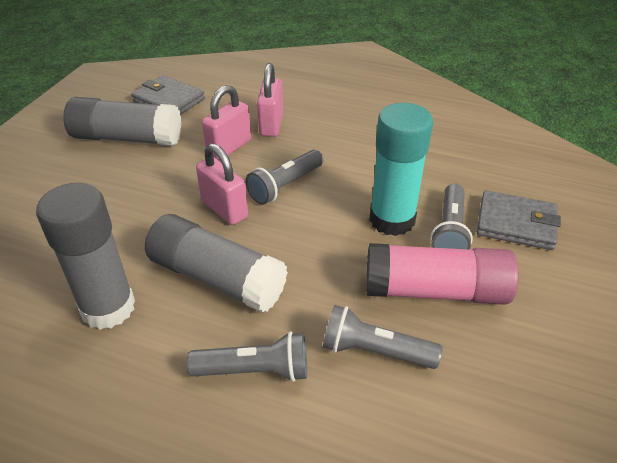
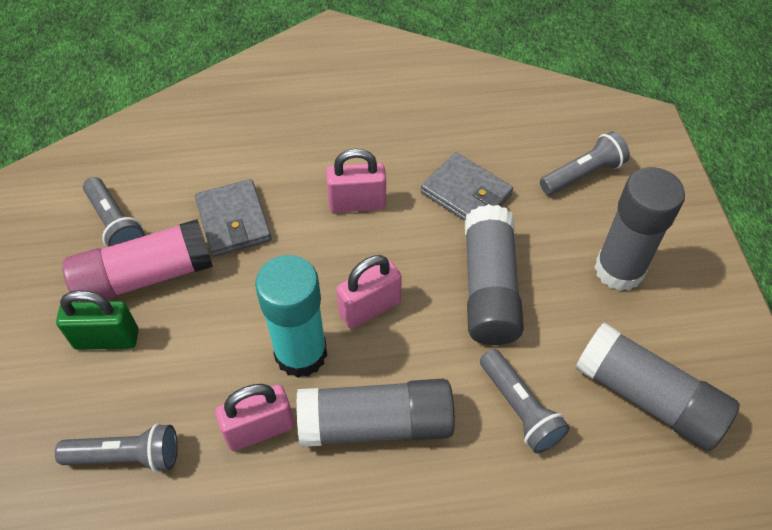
green padlock: 0 -> 1
grey glue stick: 3 -> 4

